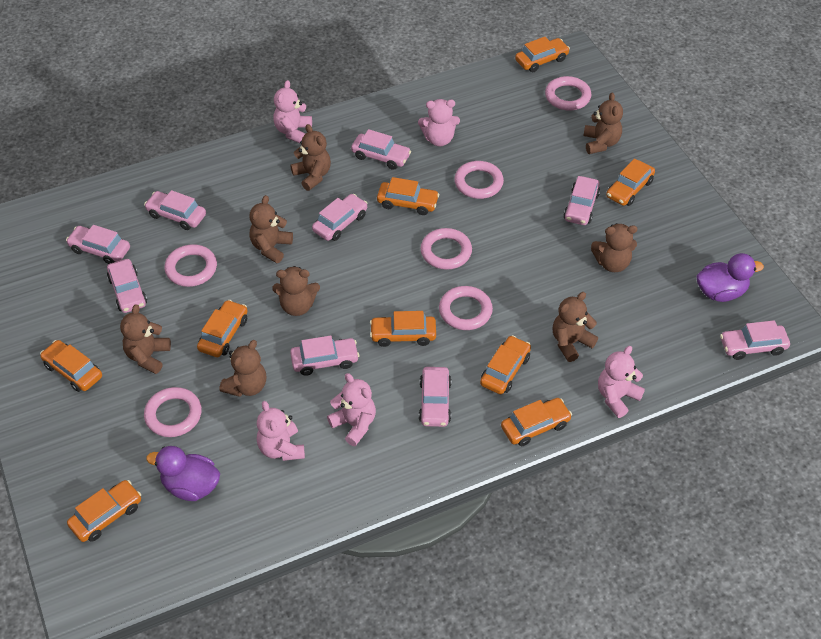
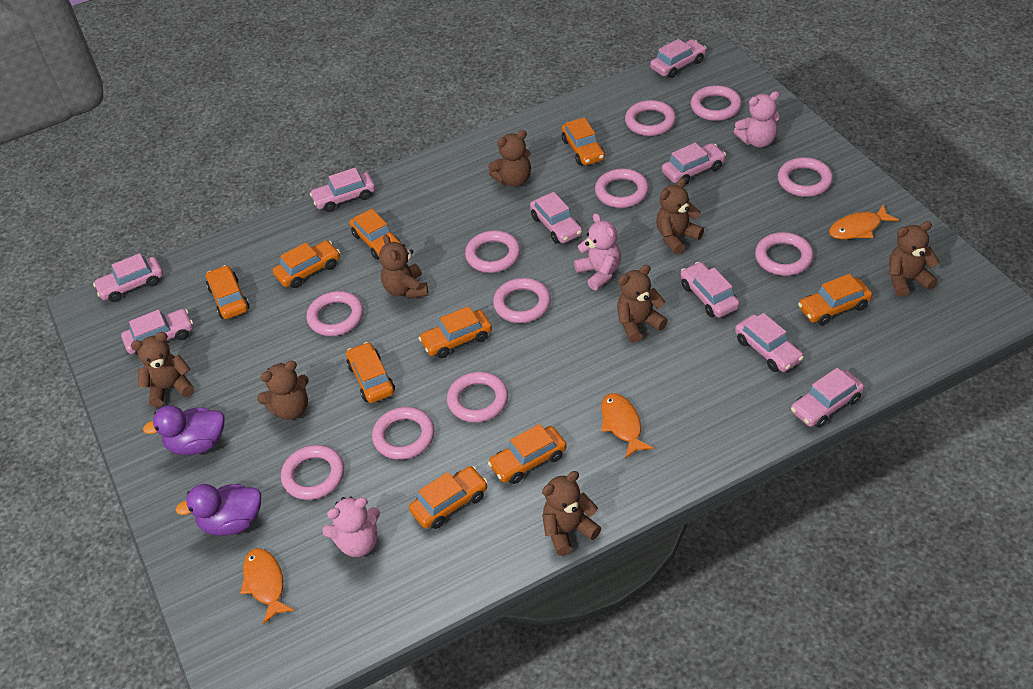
orange fish: 0 -> 3
pink ring: 6 -> 11
pink teddy bear: 5 -> 3

